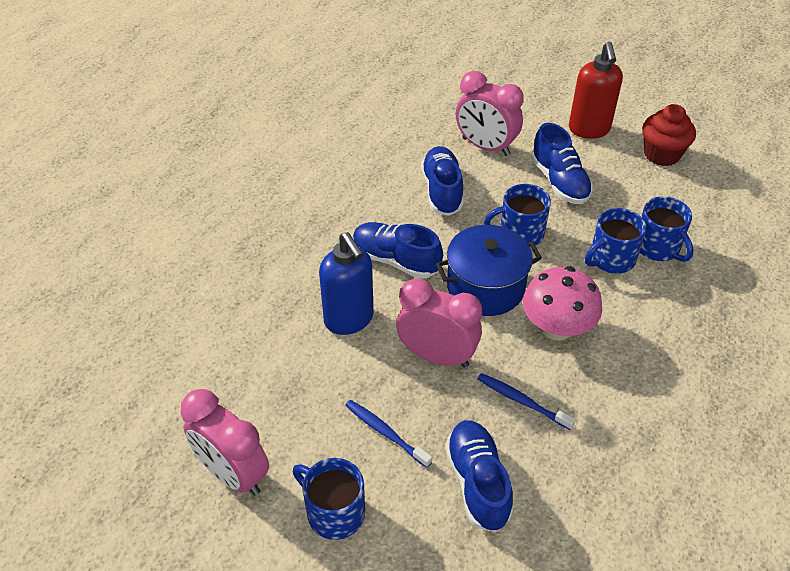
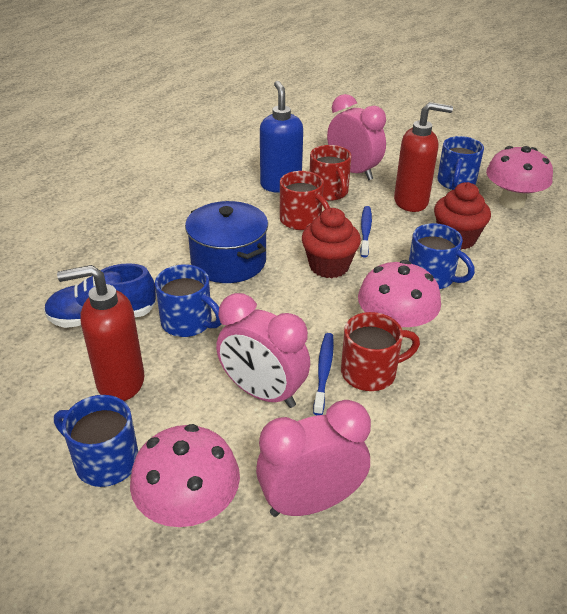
blue shoe: 4 -> 1
pink mushroom: 1 -> 3
red cupcake: 1 -> 2
red mug: 0 -> 3
red soap dispenser: 1 -> 2

